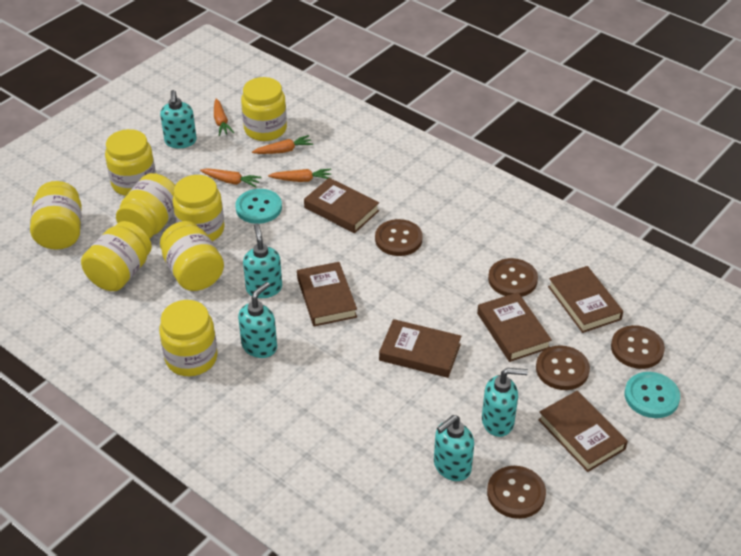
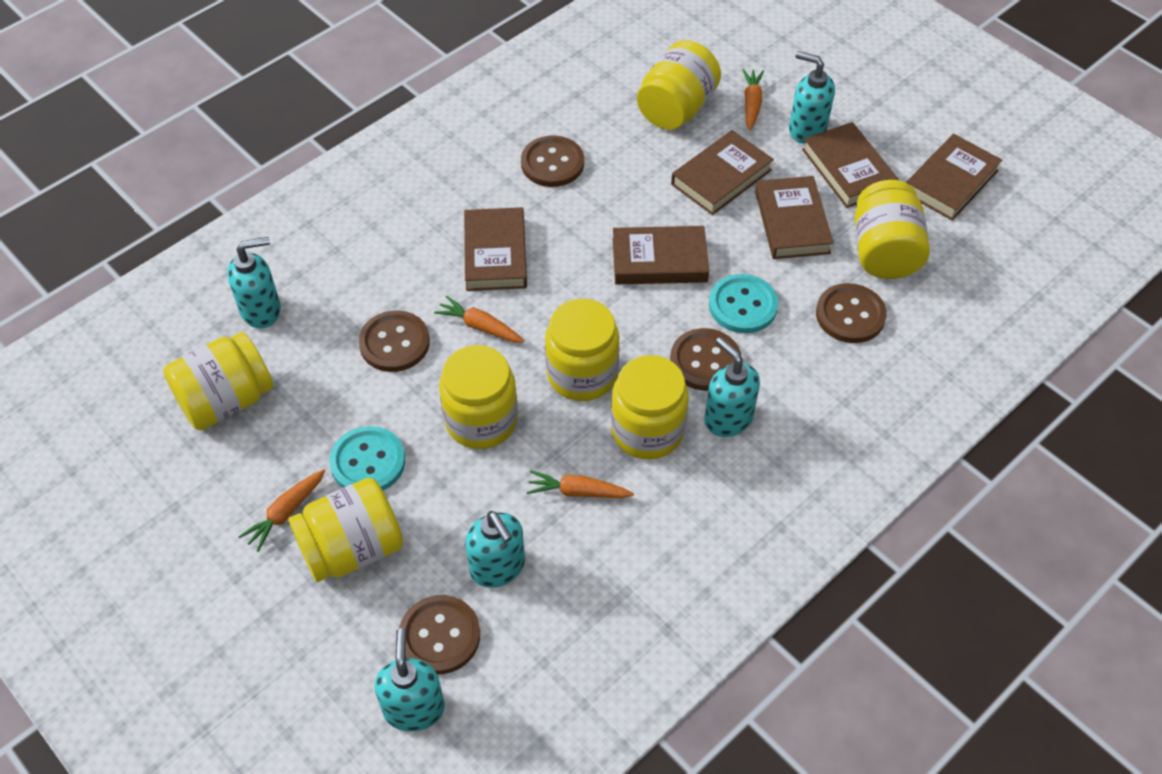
yellow jar: 8 -> 7

